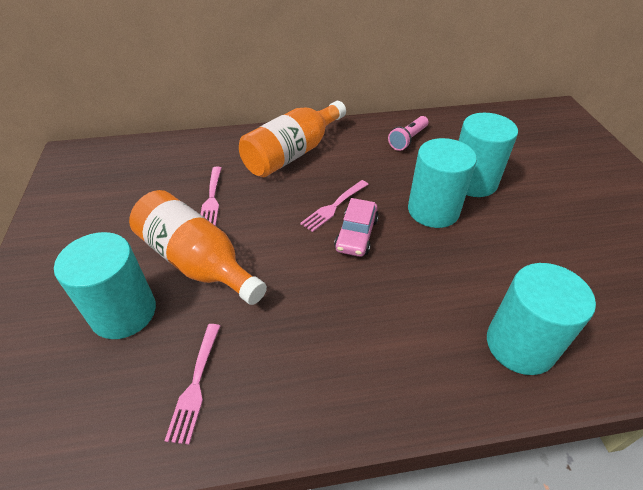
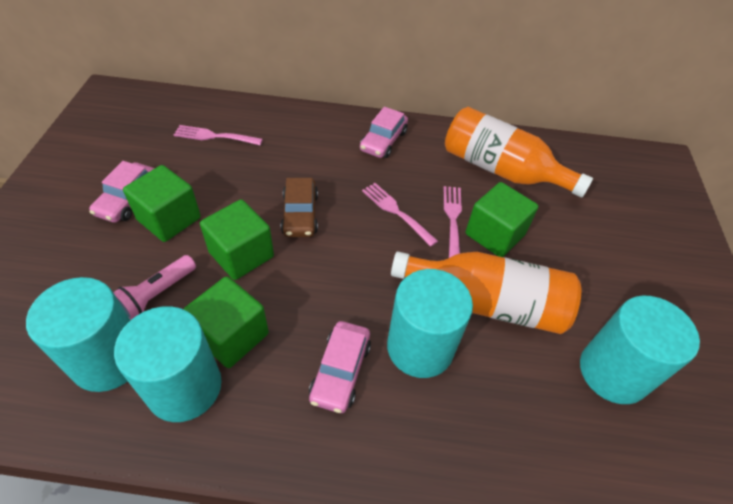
brown car: 0 -> 1
green cube: 0 -> 4
pink car: 1 -> 3

